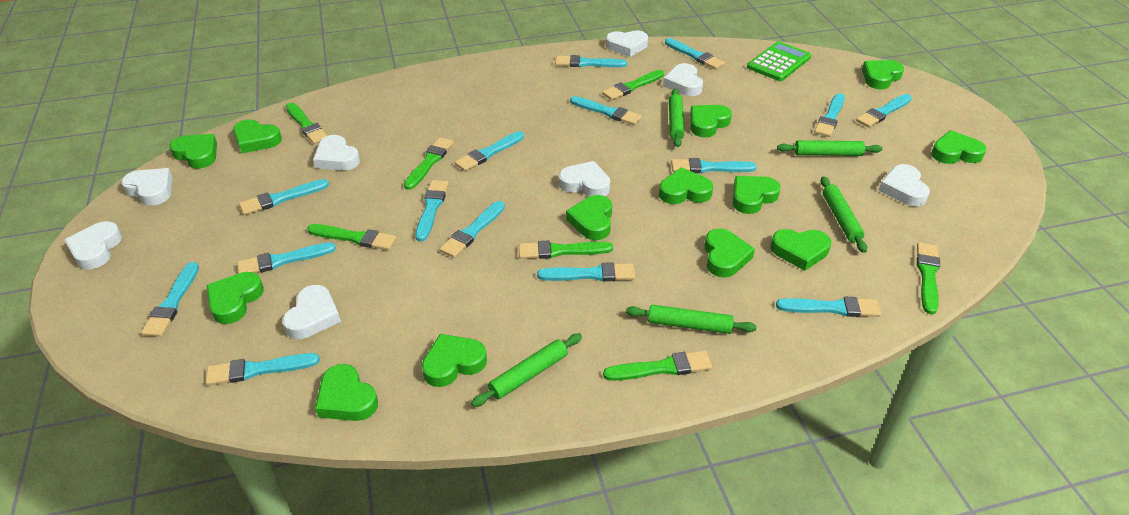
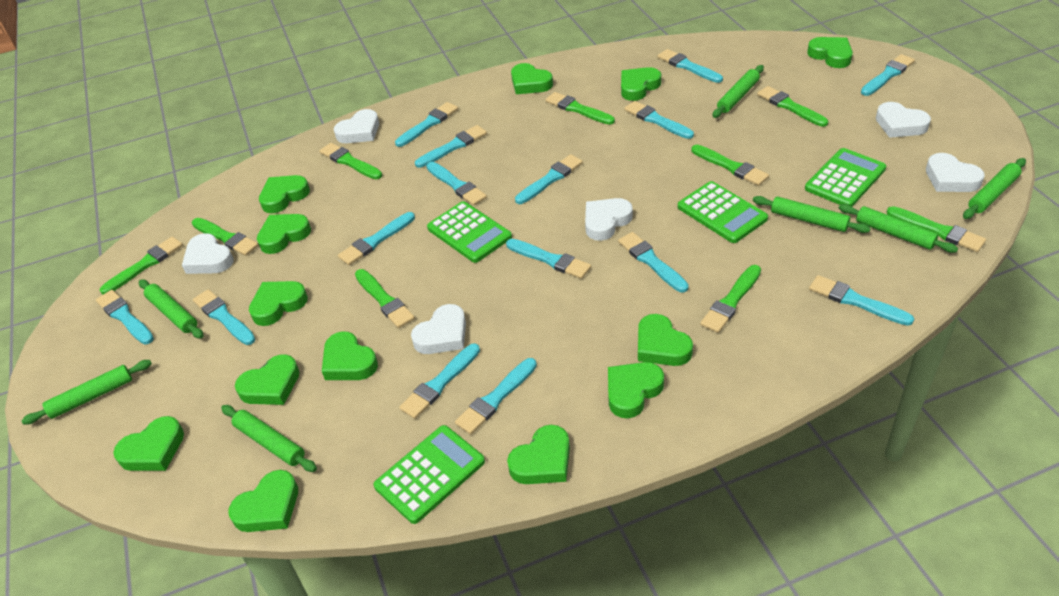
green brush: 7 -> 9
green calculator: 1 -> 4
green rolling pin: 5 -> 7
white heart: 8 -> 6

